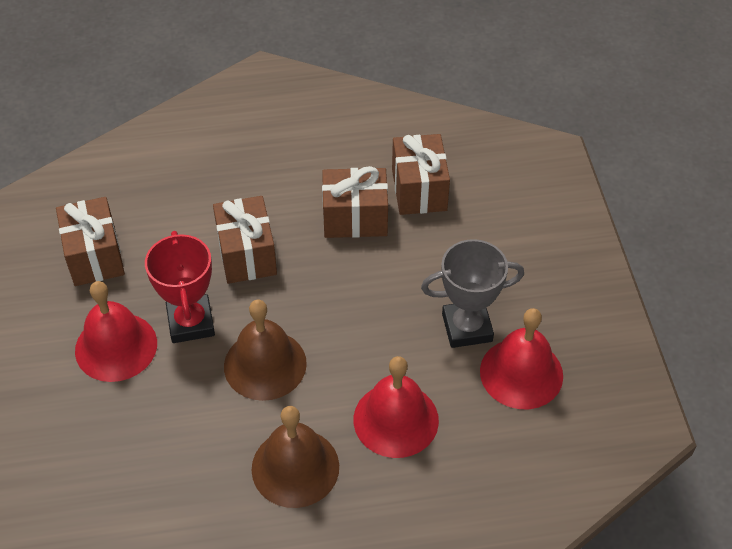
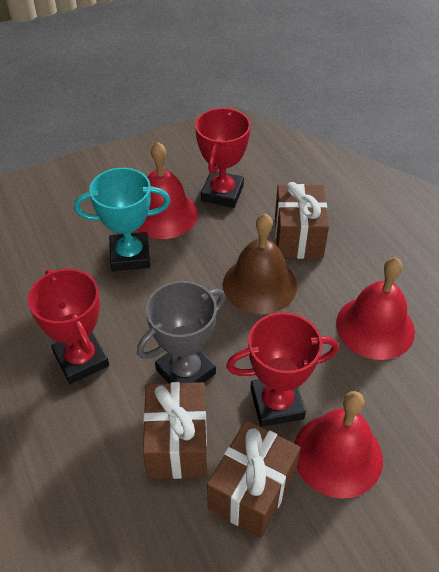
brown bell: 2 -> 1
brown gift: 4 -> 3
red trophy: 1 -> 3
turquoise trophy: 0 -> 1

